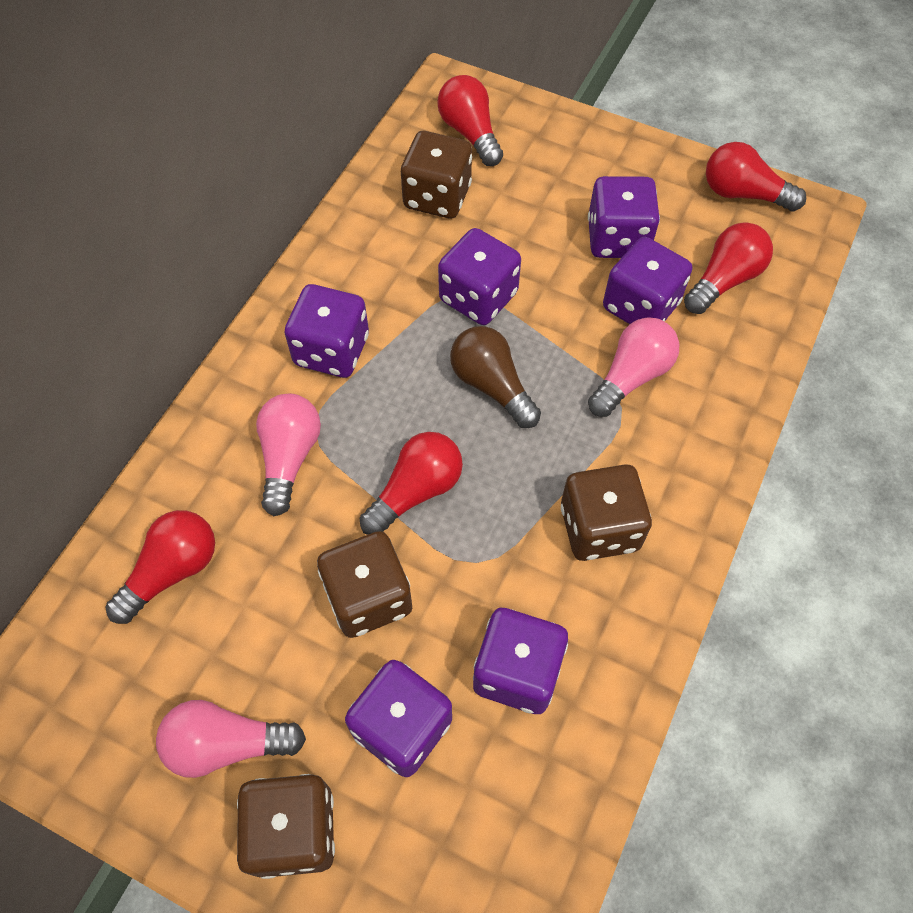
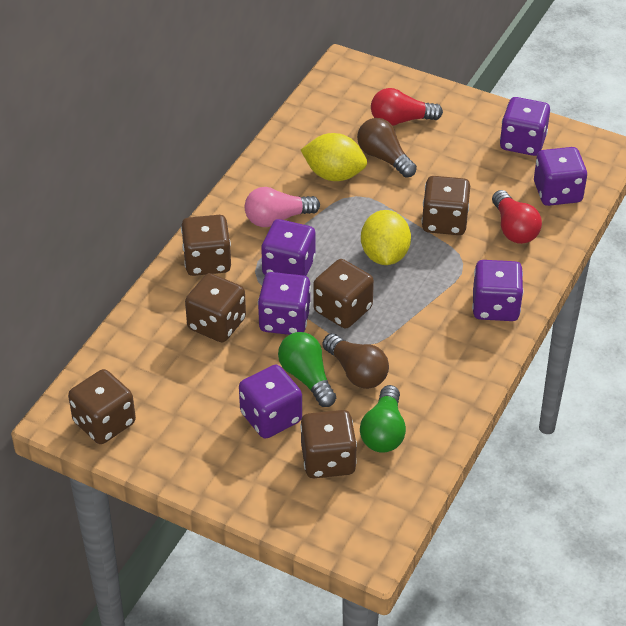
brown dice: 4 -> 6
brown light bulb: 1 -> 2
green light bulb: 0 -> 2
pink light bulb: 3 -> 1
red light bulb: 5 -> 2
yellow lemon: 0 -> 2

